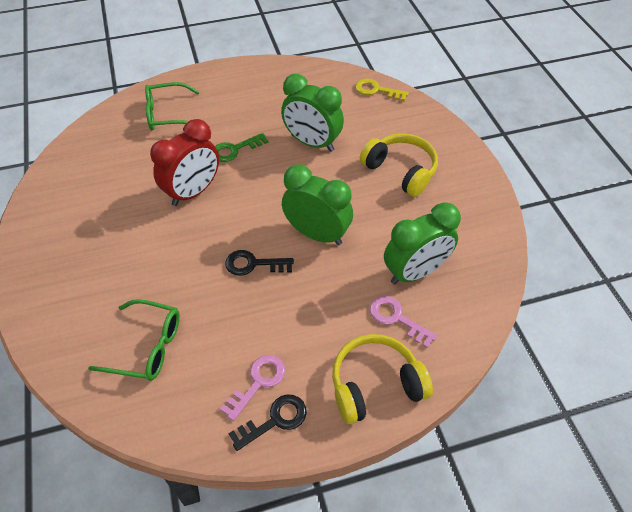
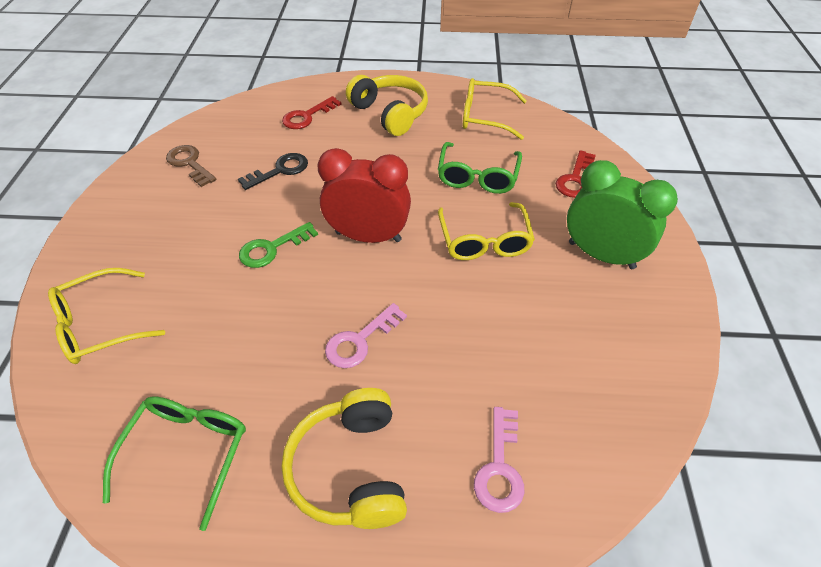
black key: 2 -> 1
brown key: 0 -> 1
green clock: 3 -> 1
red key: 0 -> 2
yellow glasses: 0 -> 3
yellow key: 1 -> 0

